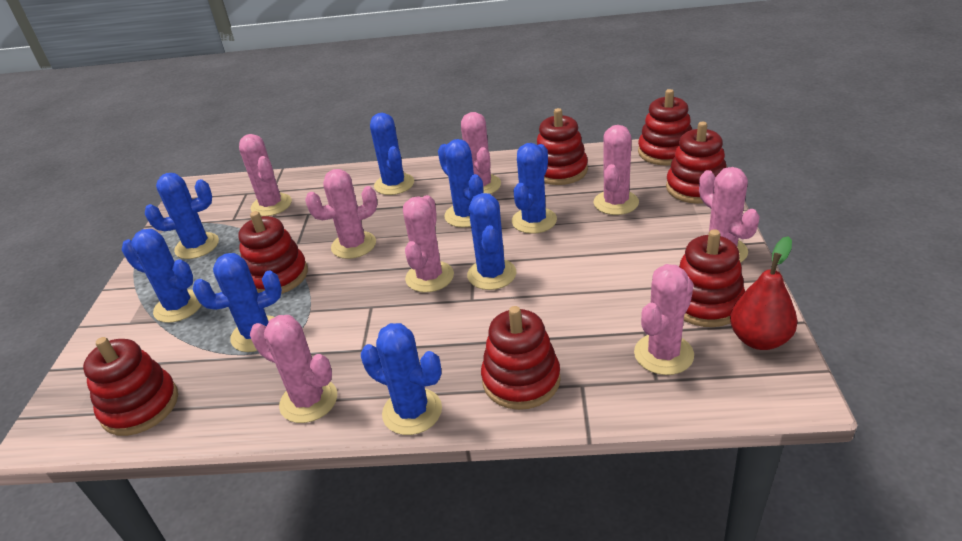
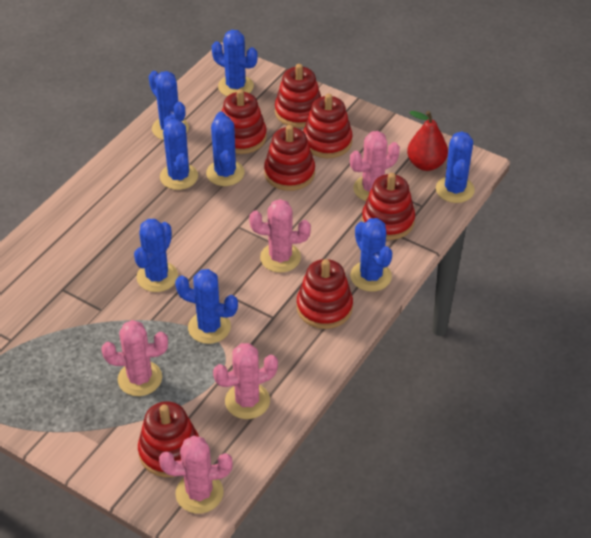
pink cactus: 8 -> 5

